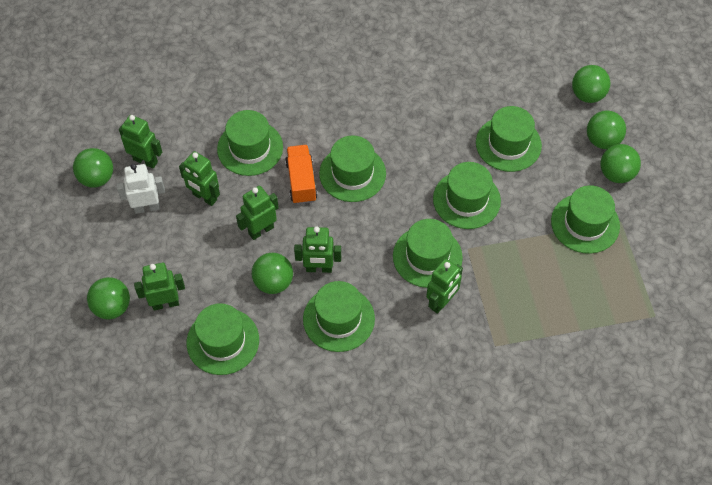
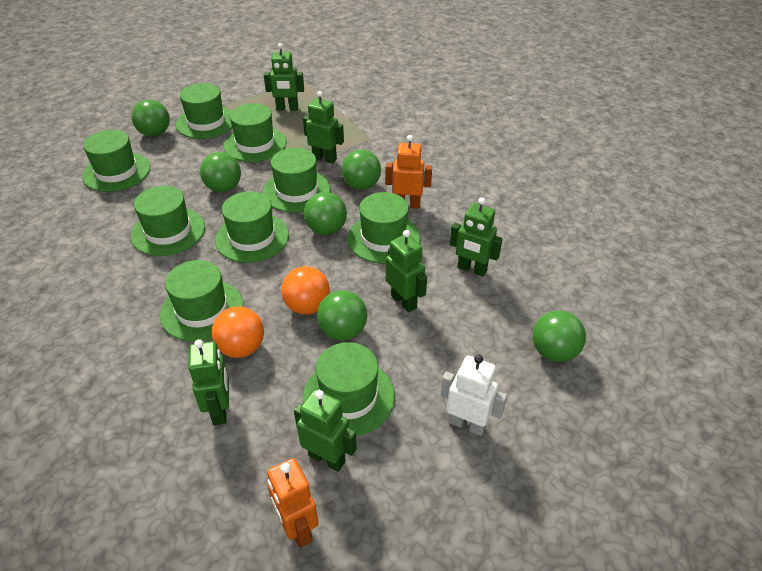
green hat: 8 -> 9
orange ball: 0 -> 2
orange robot: 0 -> 2
orange truck: 1 -> 0

